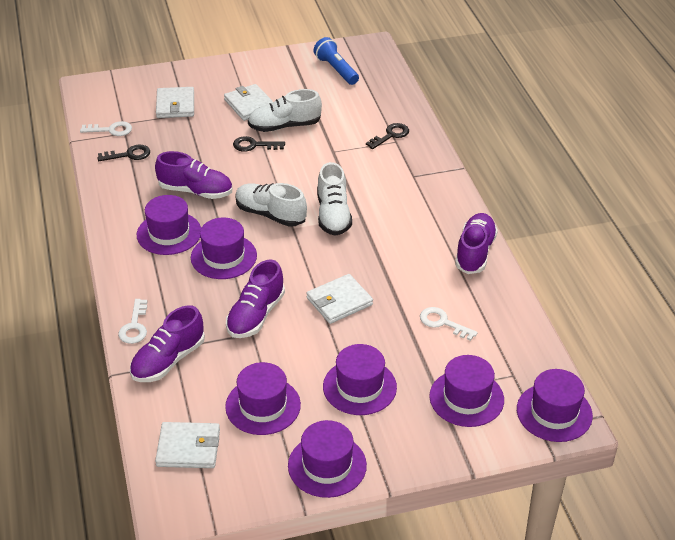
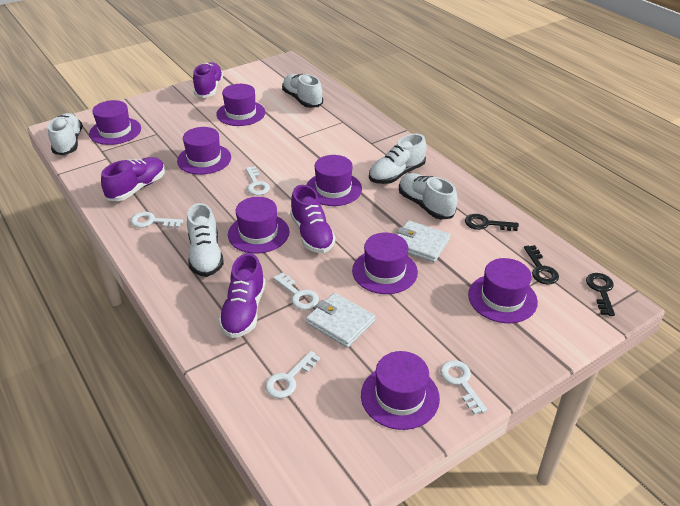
blue flashlight: 1 -> 0
purple hat: 7 -> 8
white key: 3 -> 5
white shoe: 3 -> 5
white wallet: 4 -> 2

